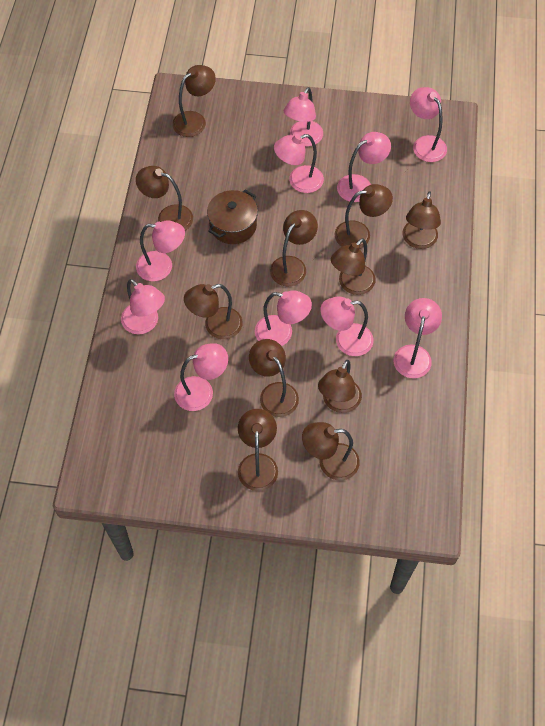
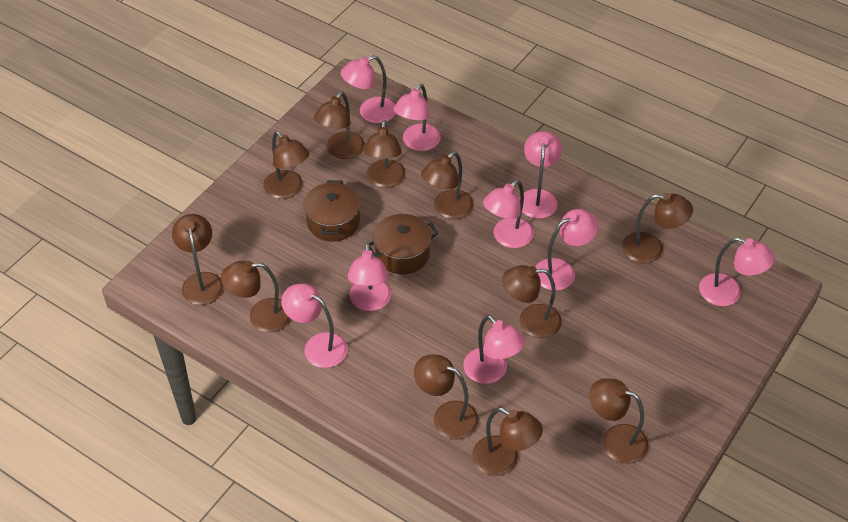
brown pot: 1 -> 2
pink lamp: 10 -> 9

